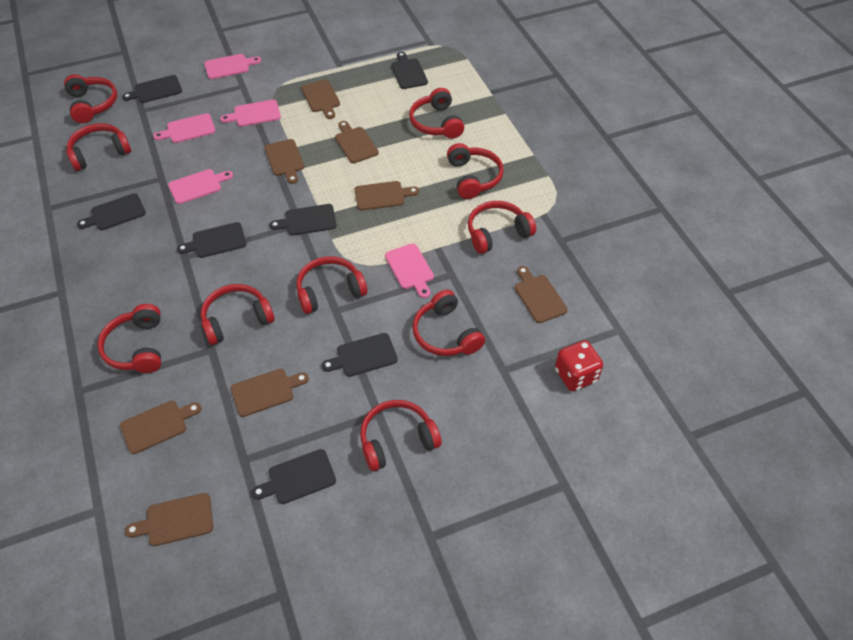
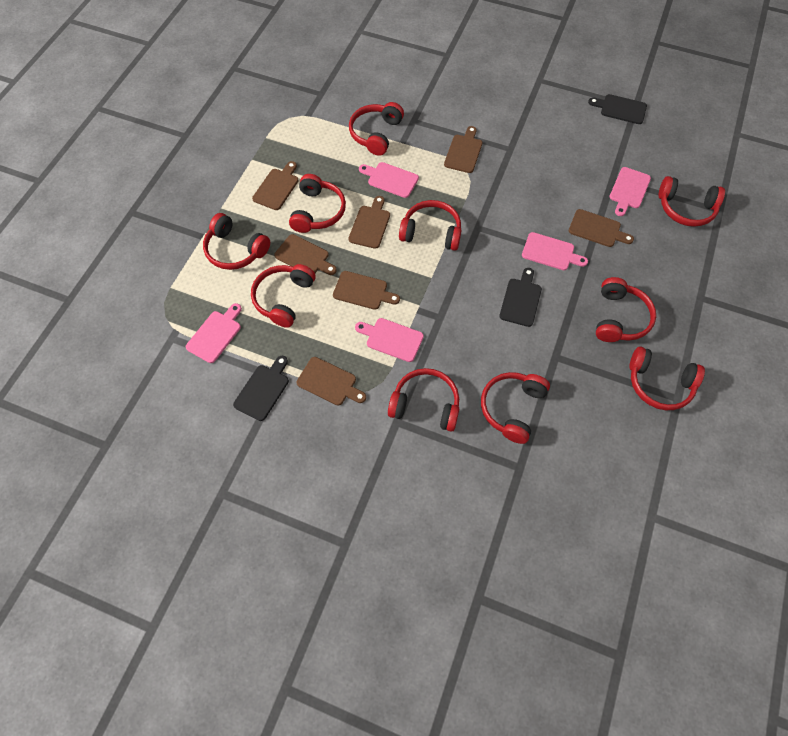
black cutting board: 7 -> 3
brown cutting board: 8 -> 7
red dice: 1 -> 0

